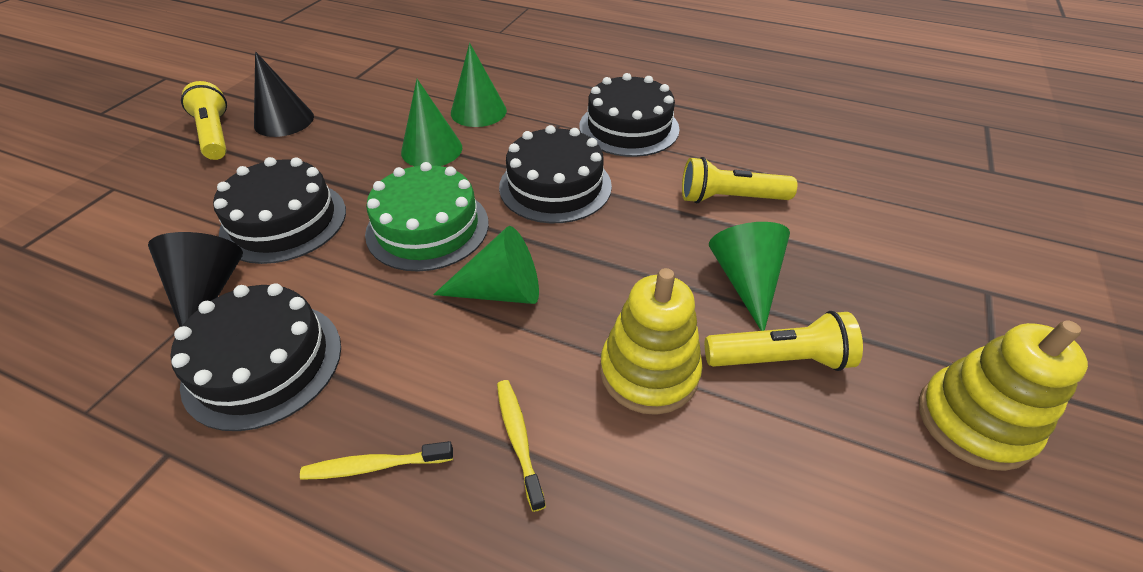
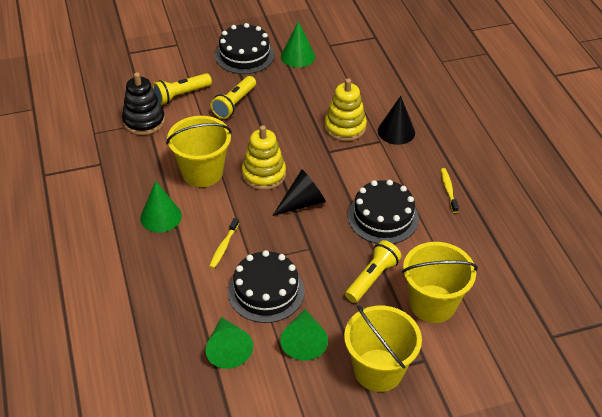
black cake: 4 -> 3
black stacking toy: 0 -> 1
green cake: 1 -> 0
yellow bucket: 0 -> 3

